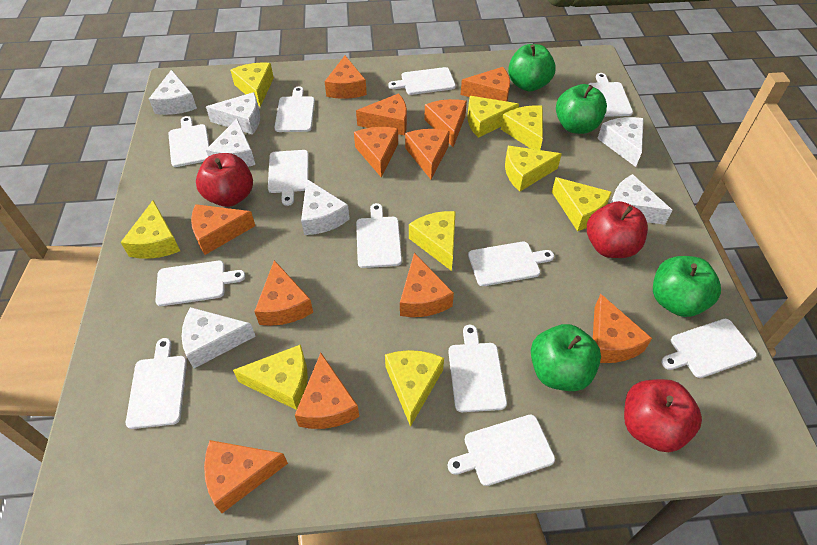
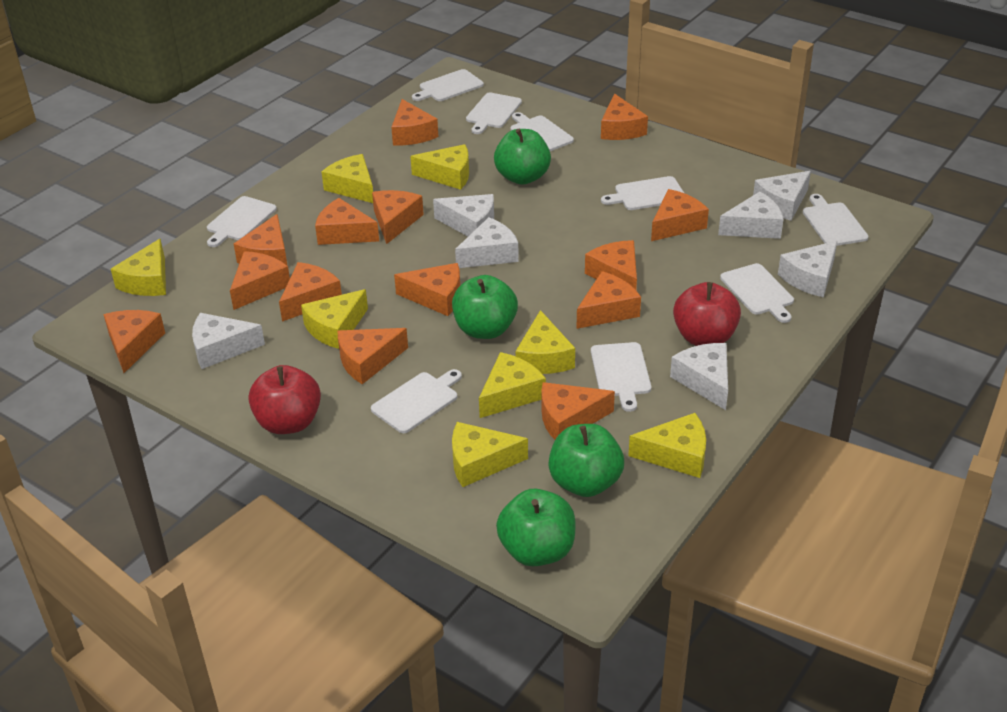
orange cheese: 12 -> 14
red apple: 3 -> 2
white cutting board: 12 -> 9
yellow cheese: 9 -> 8

